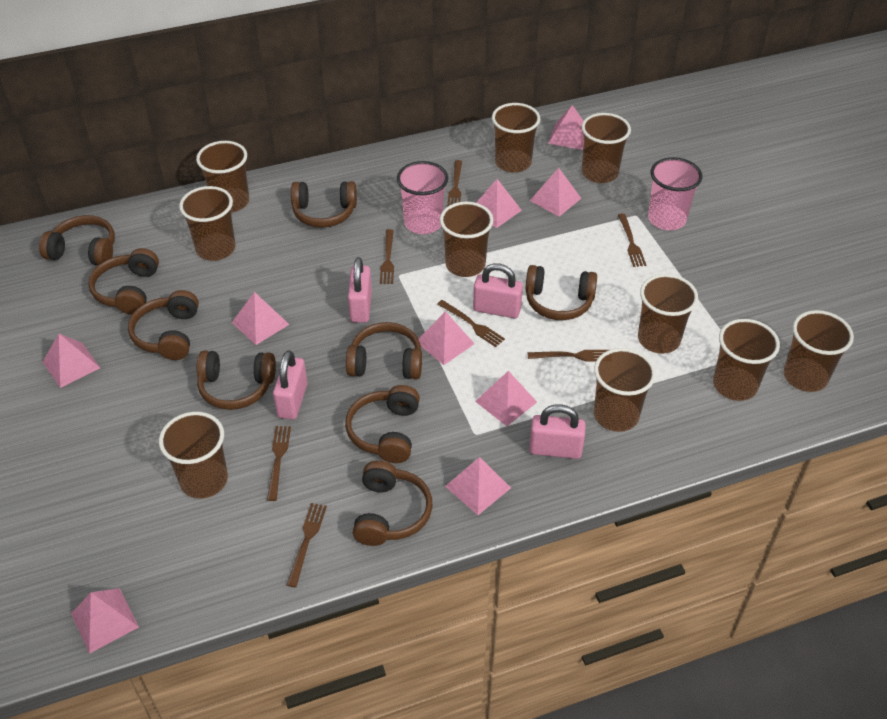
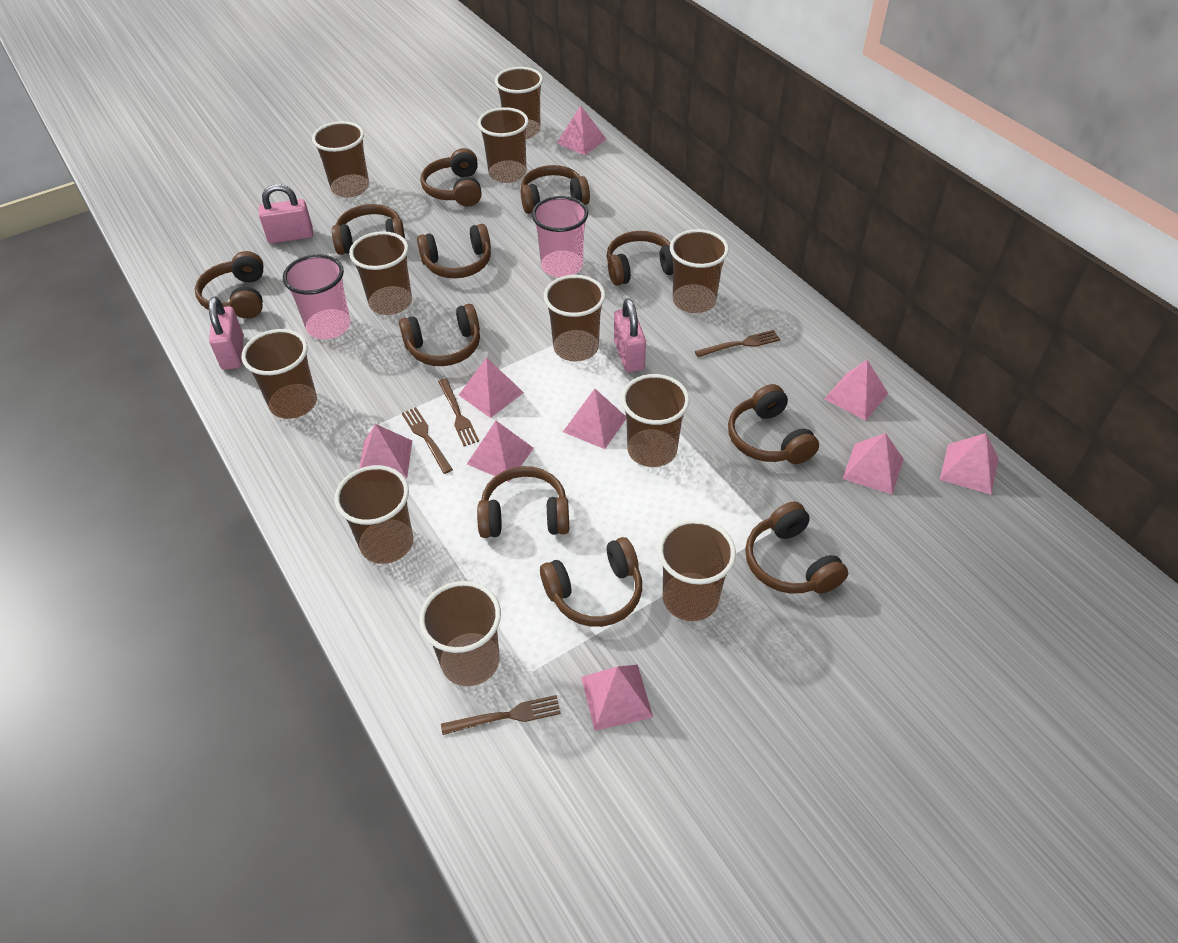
brown cup: 10 -> 11
brown fork: 7 -> 4
brown headphones: 9 -> 11
pink padlock: 4 -> 3

